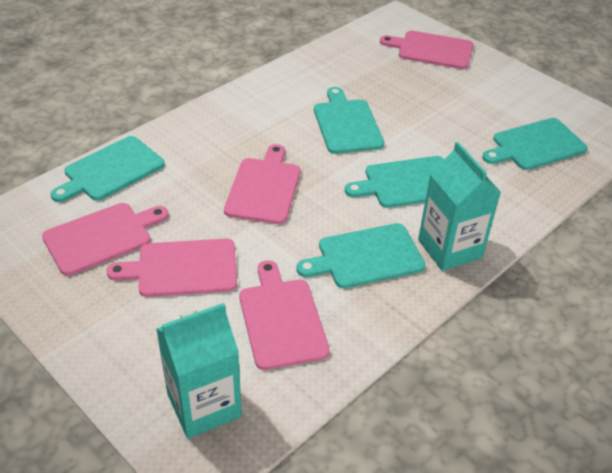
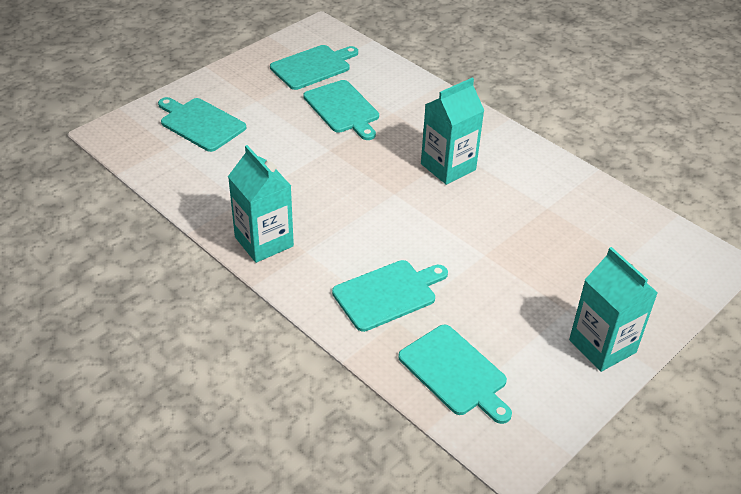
pink cutting board: 5 -> 0
turquoise carton: 2 -> 3

